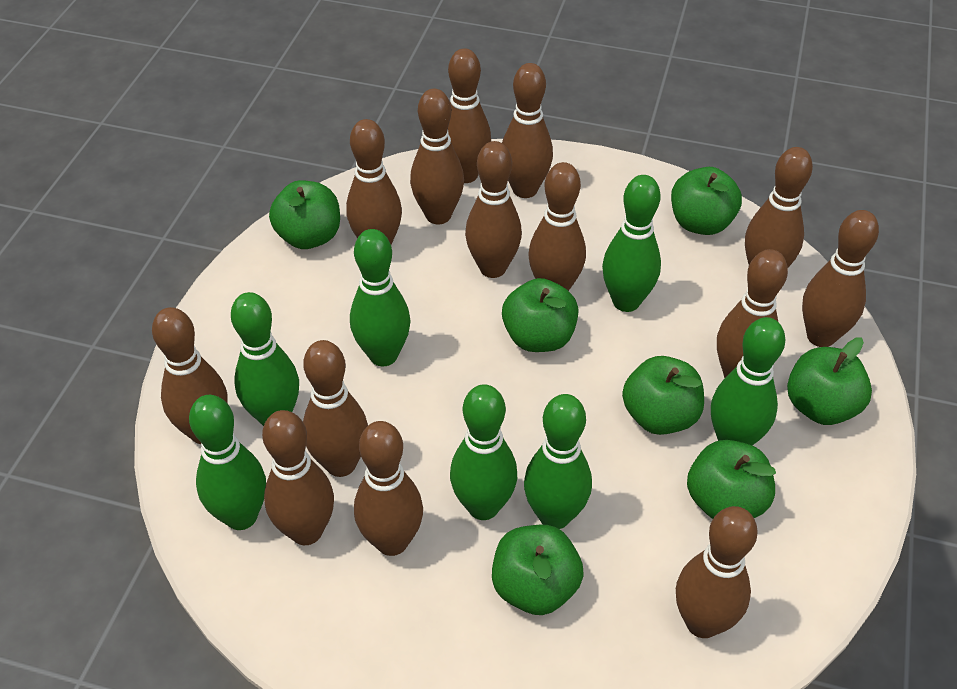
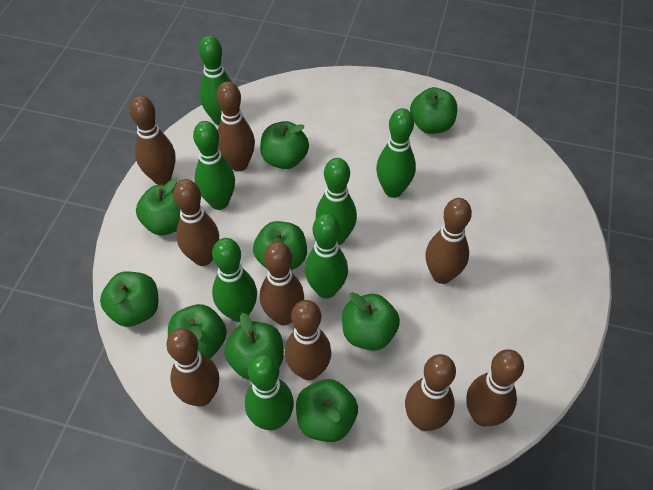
brown bowling pin: 14 -> 9
green apple: 7 -> 9

